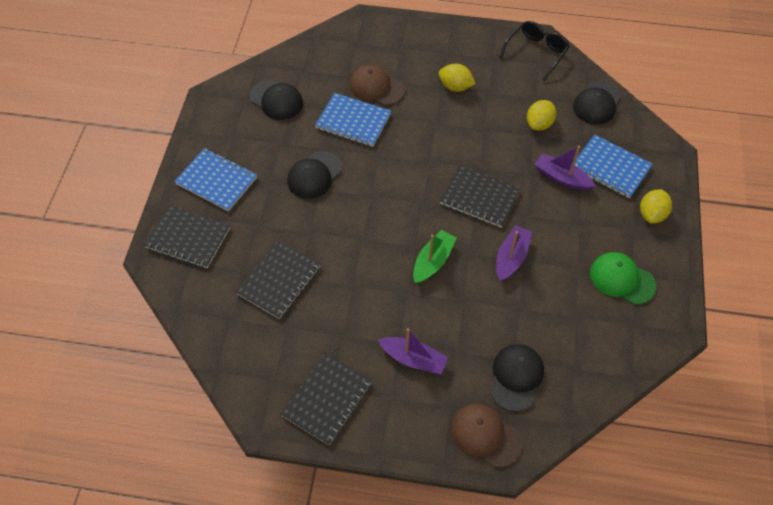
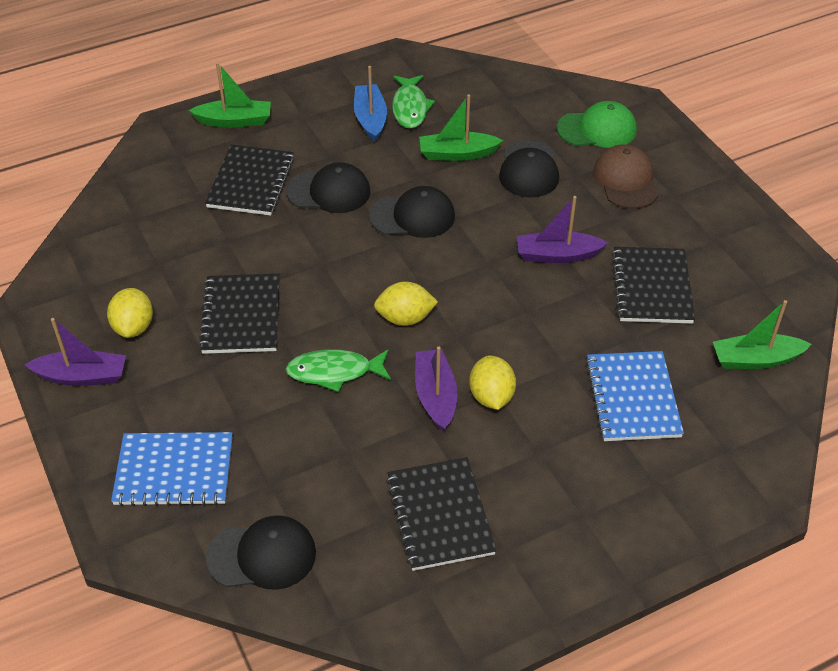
black glasses: 1 -> 0
blue boat: 0 -> 1
blue notebook: 3 -> 2
brown cap: 2 -> 1
green boat: 1 -> 3
green fish: 0 -> 2

